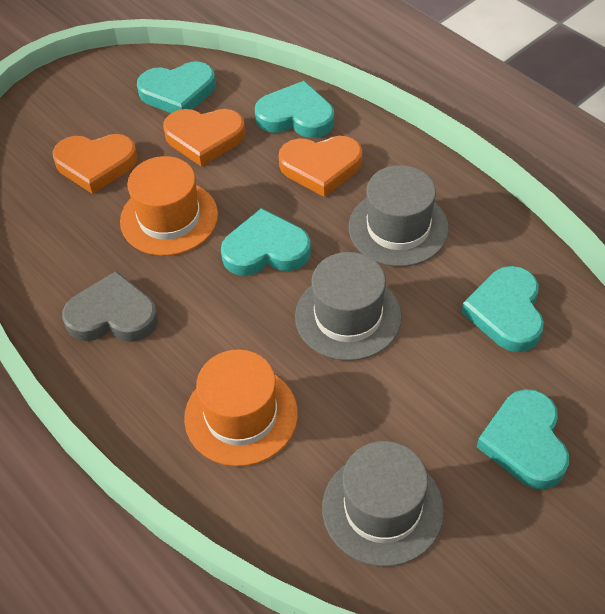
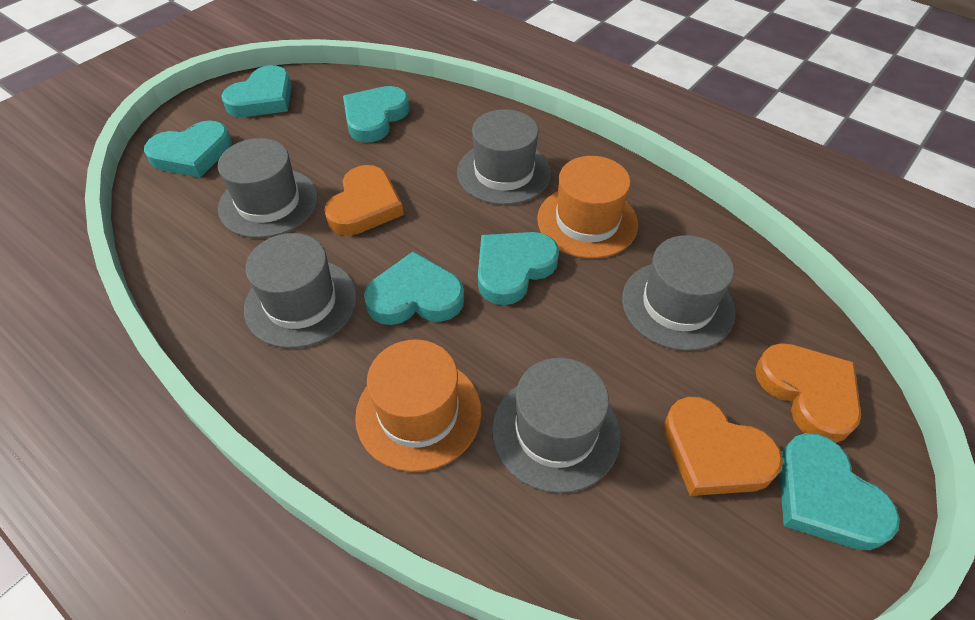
grey hat: 3 -> 5
grey heart: 1 -> 0
turquoise heart: 5 -> 6

